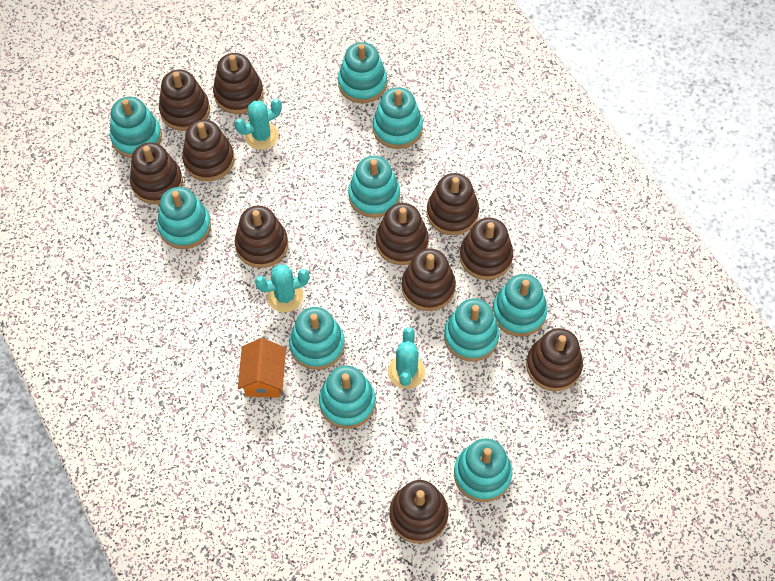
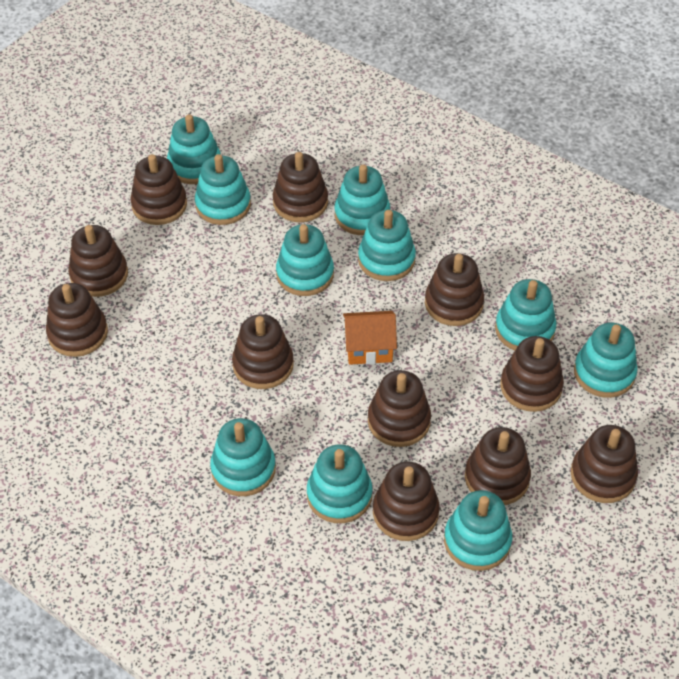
turquoise cactus: 3 -> 0

